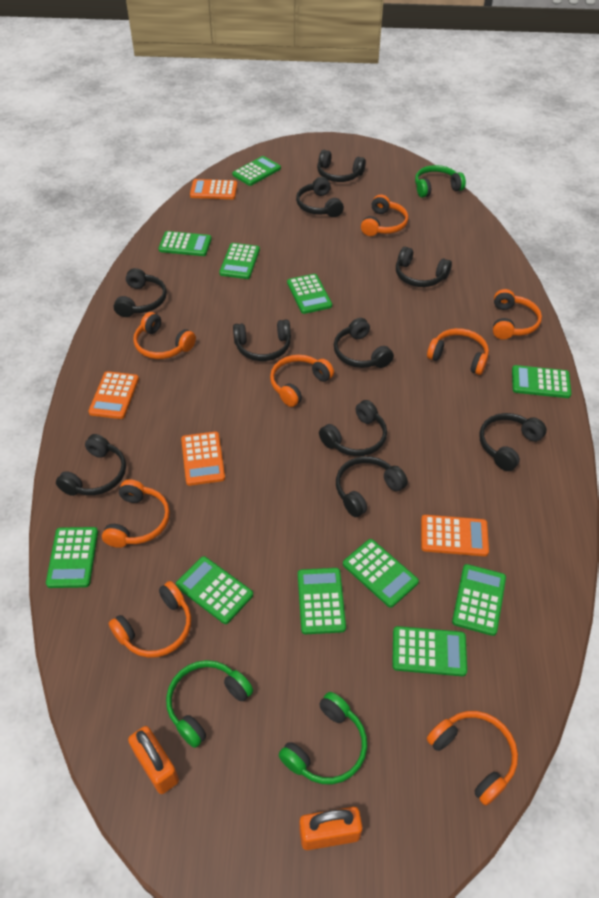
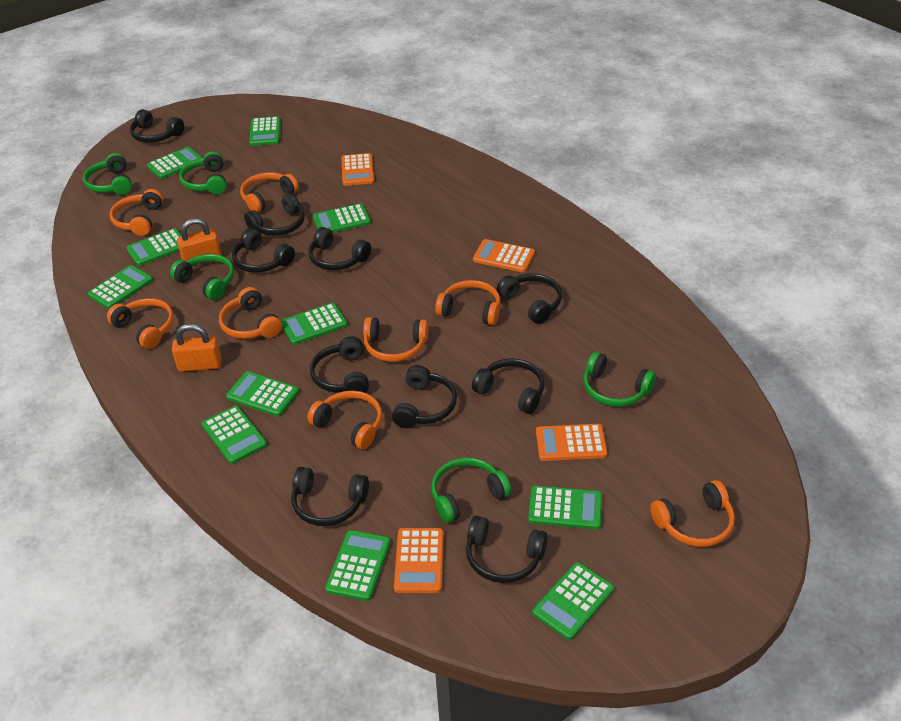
green headphones: 3 -> 5

